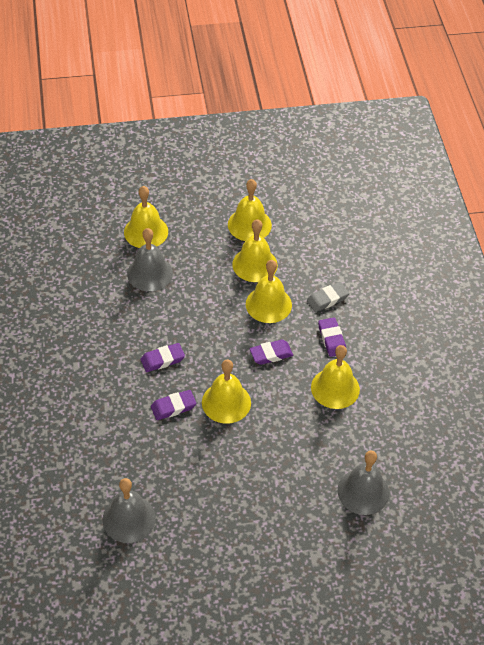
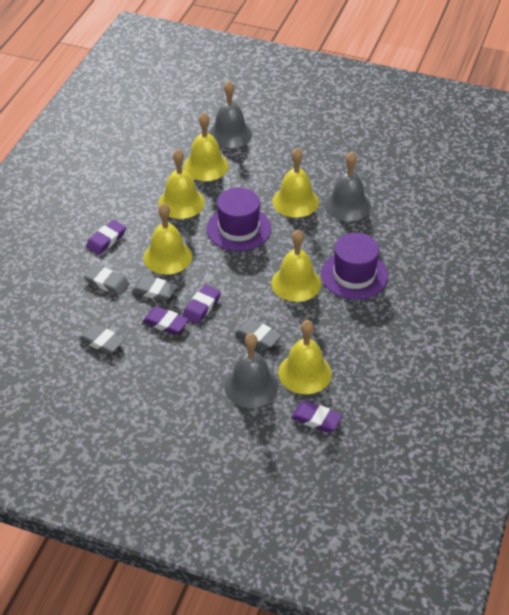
grey eraser: 1 -> 4
purple hat: 0 -> 2

